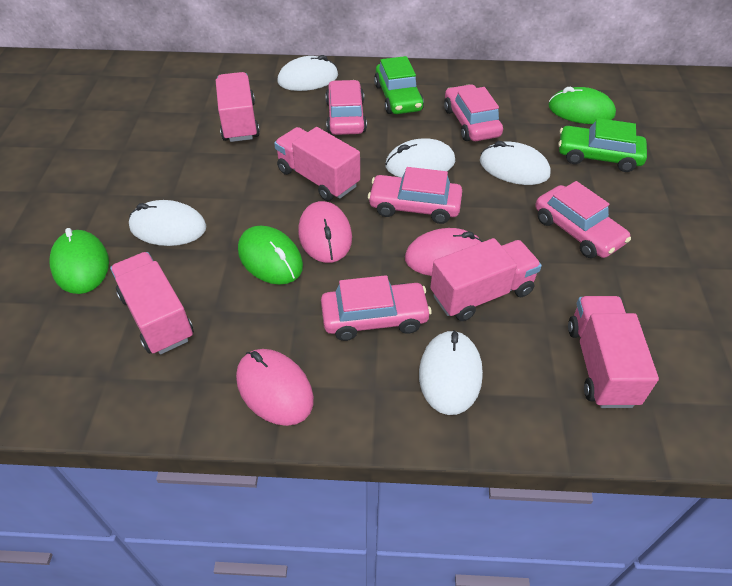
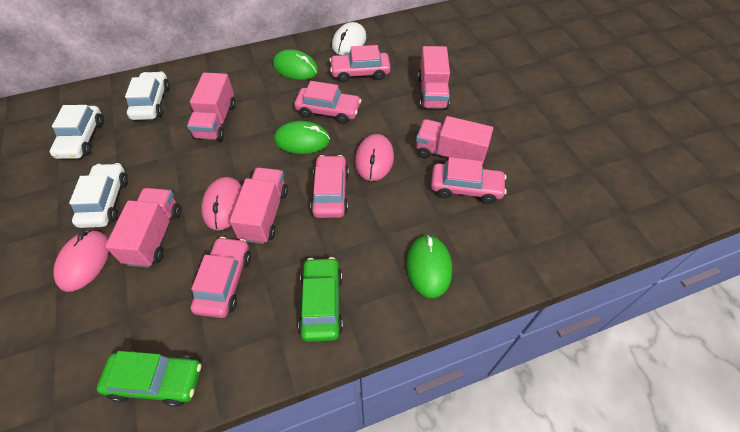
white car: 0 -> 3
white mouse: 5 -> 1

